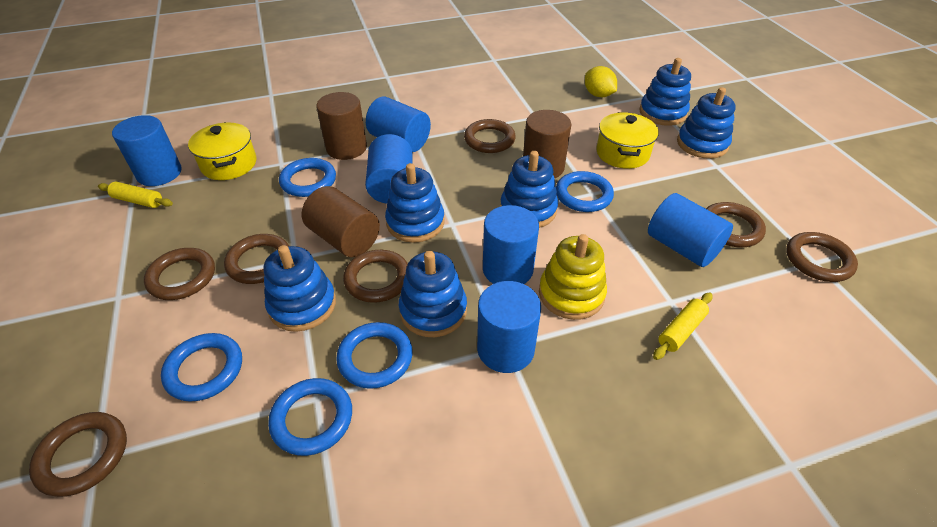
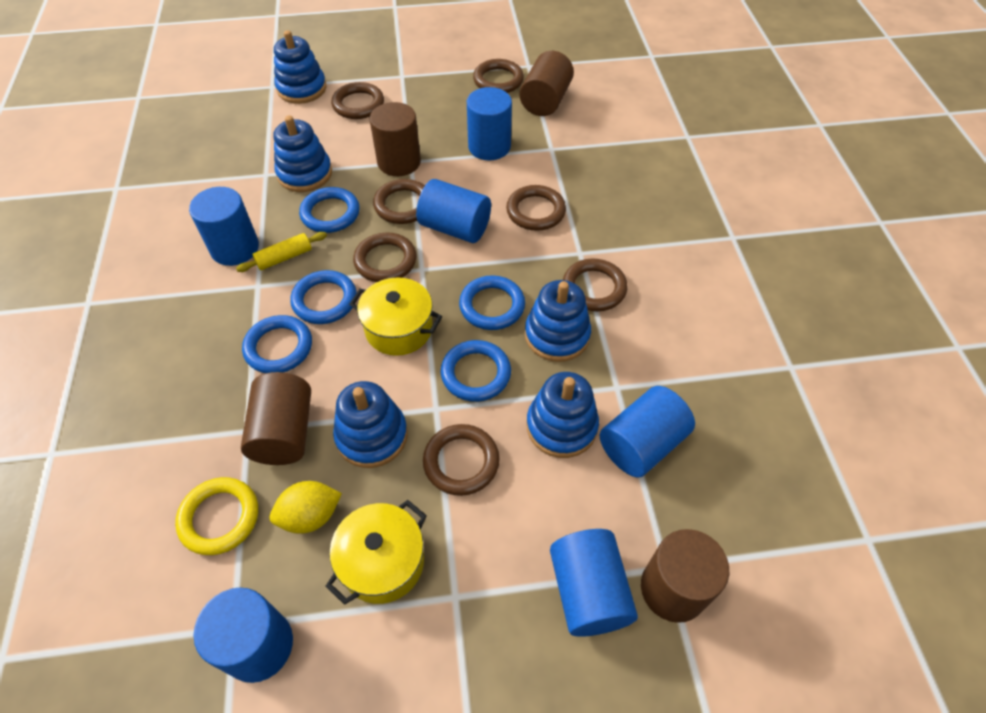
blue stacking toy: 6 -> 5
brown cylinder: 3 -> 4
yellow ring: 0 -> 1
yellow rolling pin: 2 -> 1
yellow stacking toy: 1 -> 0

